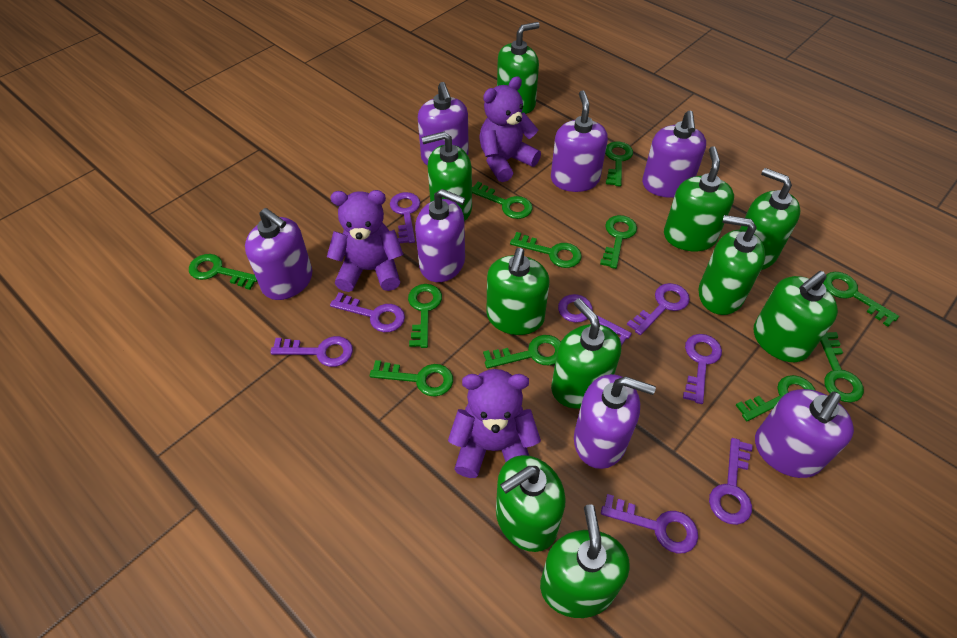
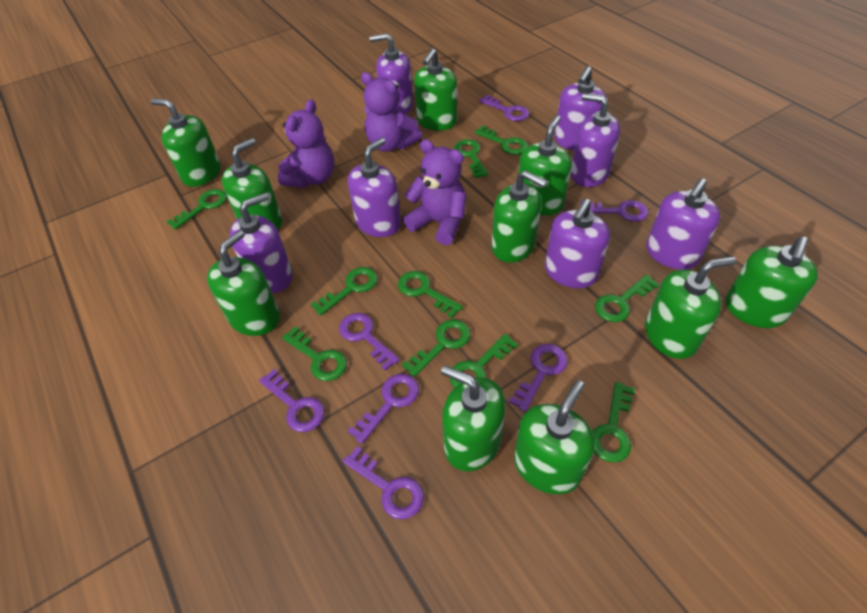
green key: 11 -> 10
purple key: 8 -> 7

